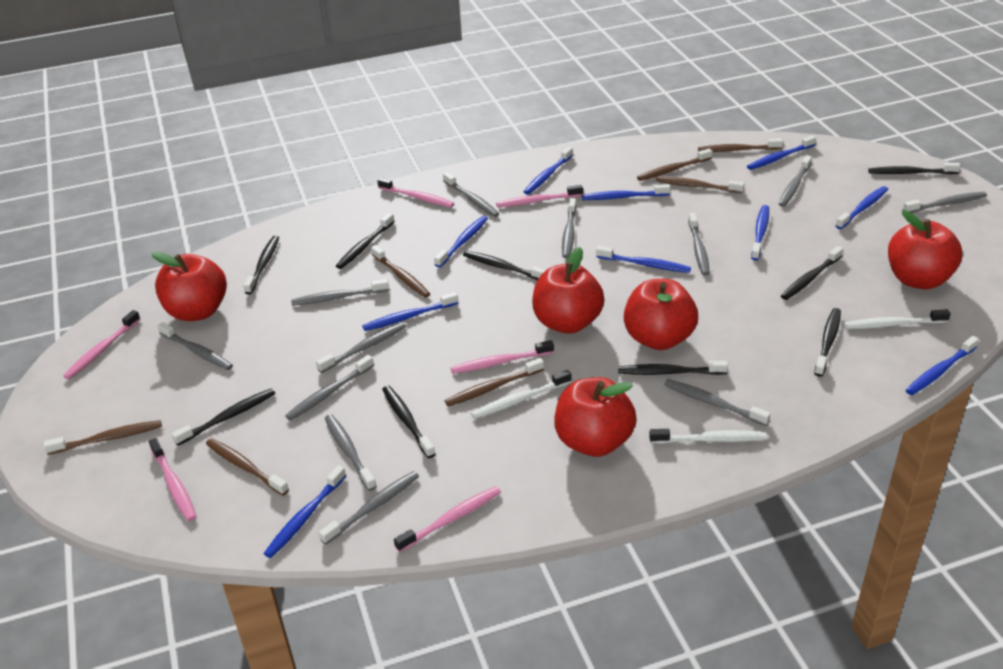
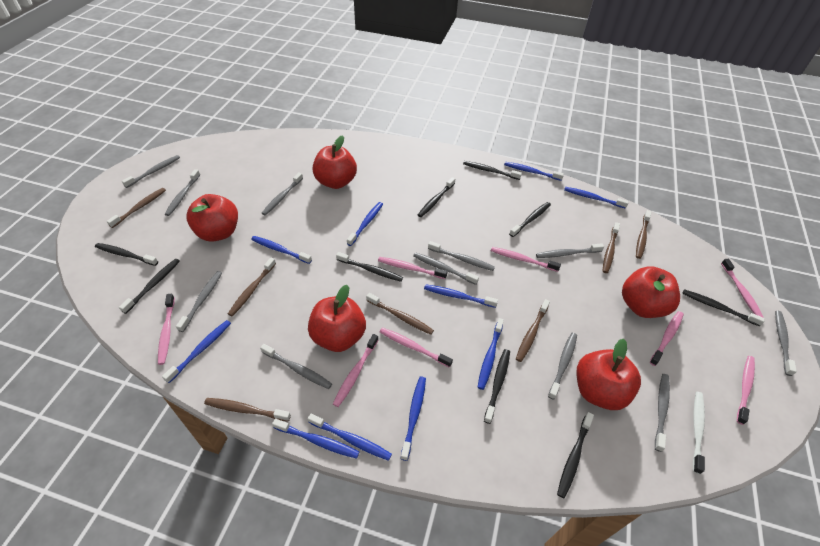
grey toothbrush: 12 -> 11
pink toothbrush: 6 -> 8
white toothbrush: 3 -> 1

